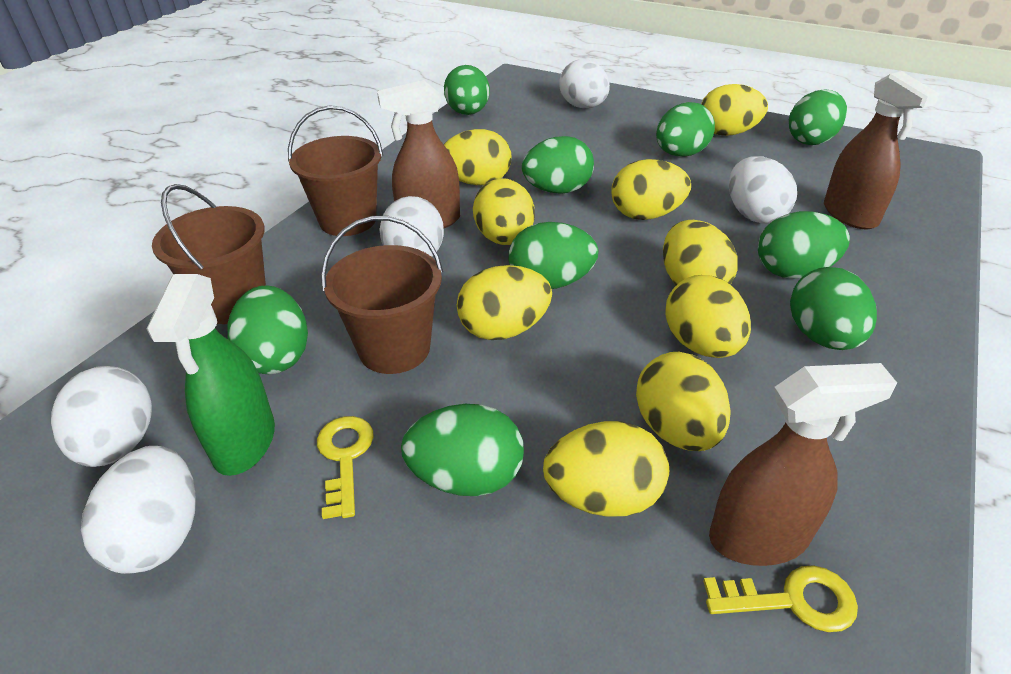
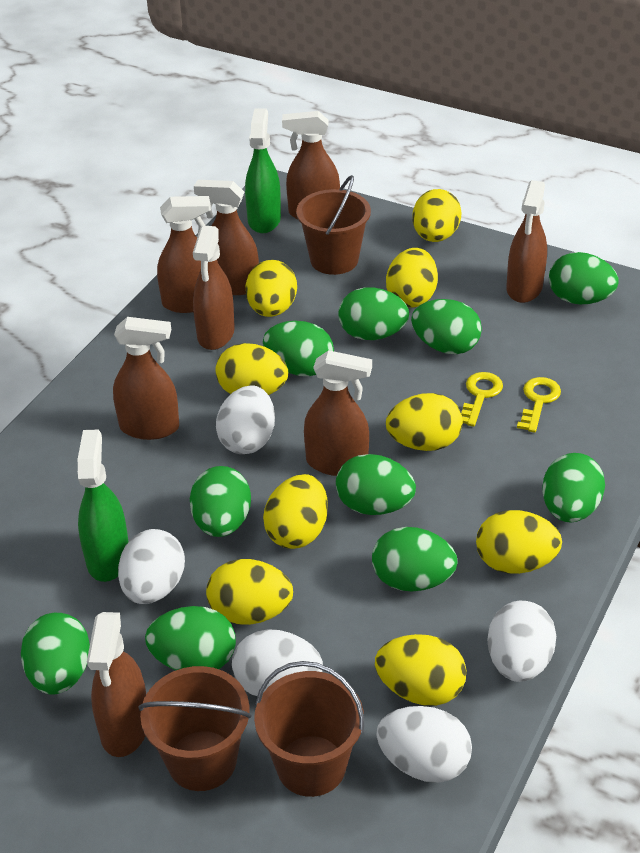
brown spray bottle: 3 -> 8
green egg: 9 -> 10
green spray bottle: 1 -> 2

